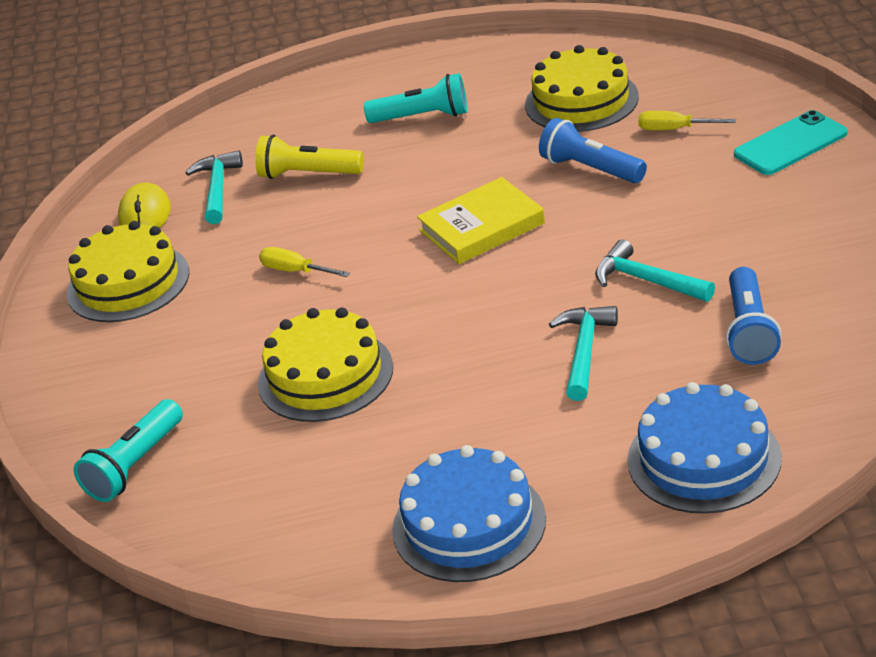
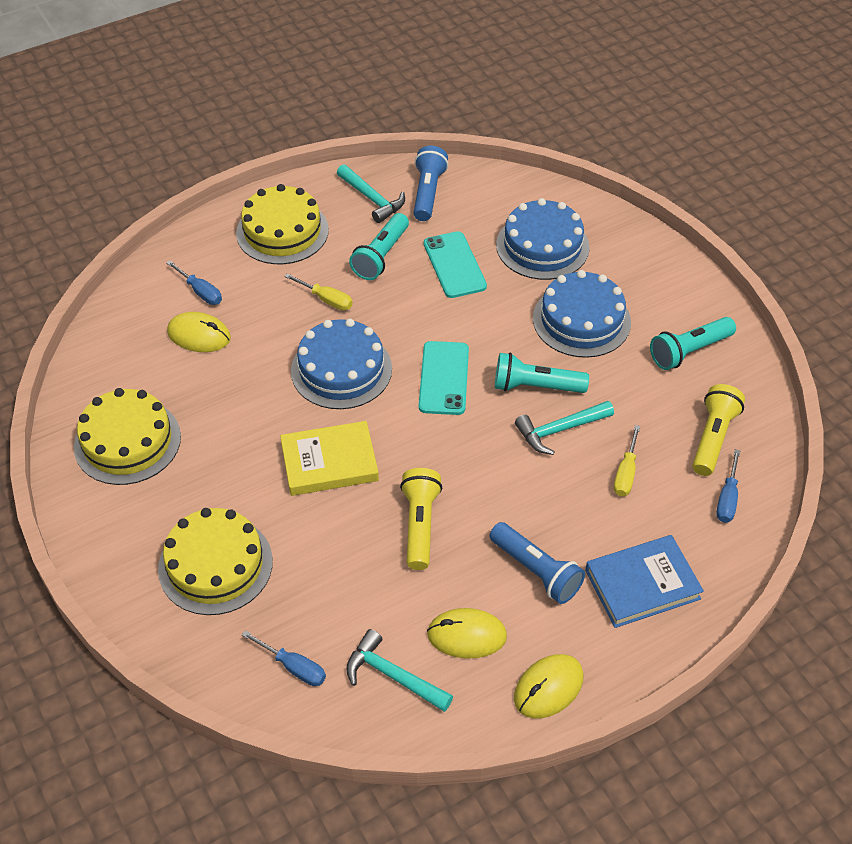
blue book: 0 -> 1
blue cake: 2 -> 3
blue screwdriver: 0 -> 3
turquoise flashlight: 2 -> 3
turquoise phone: 1 -> 2
yellow flashlight: 1 -> 2
yellow mouse: 1 -> 3

